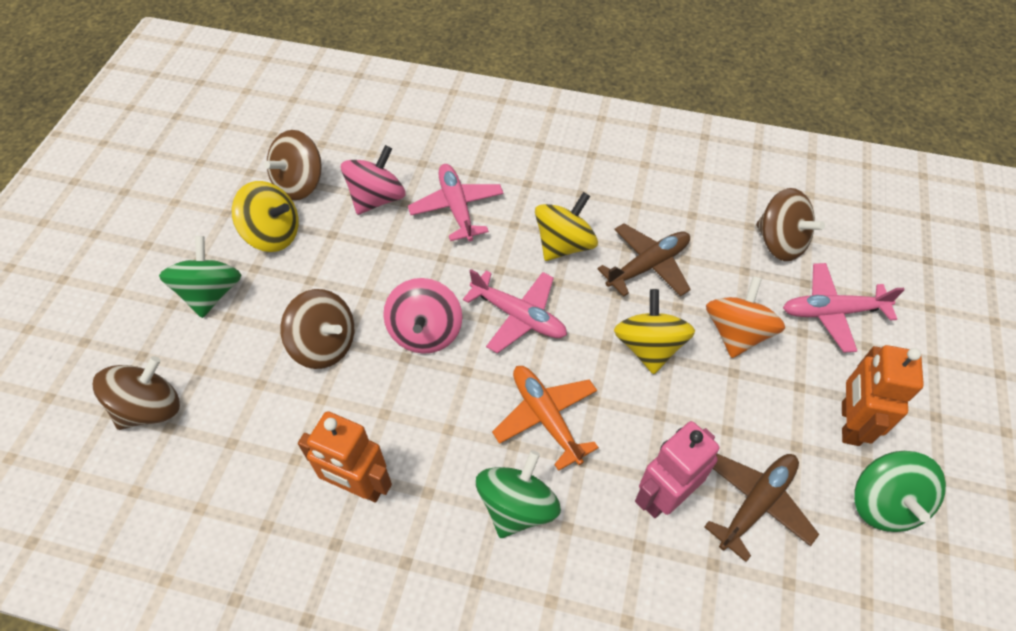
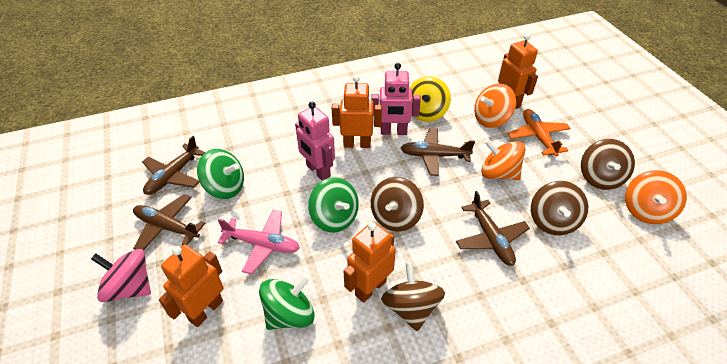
brown plane: 2 -> 4
orange robot: 2 -> 4
orange spinning top: 1 -> 3
pink plane: 3 -> 1
pink robot: 1 -> 2
pink spinning top: 2 -> 1
yellow spinning top: 3 -> 1

